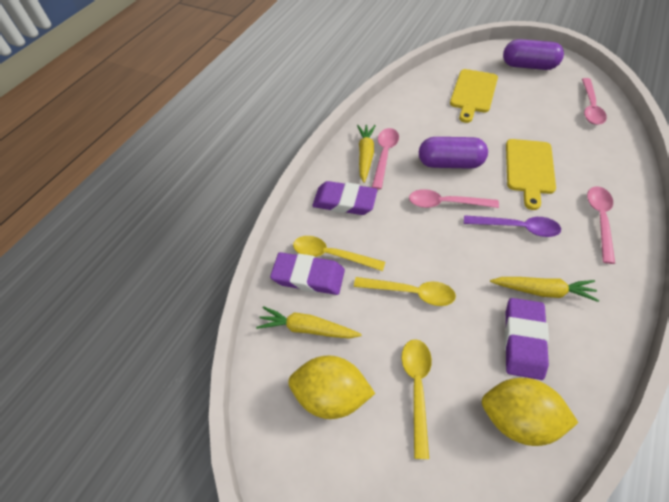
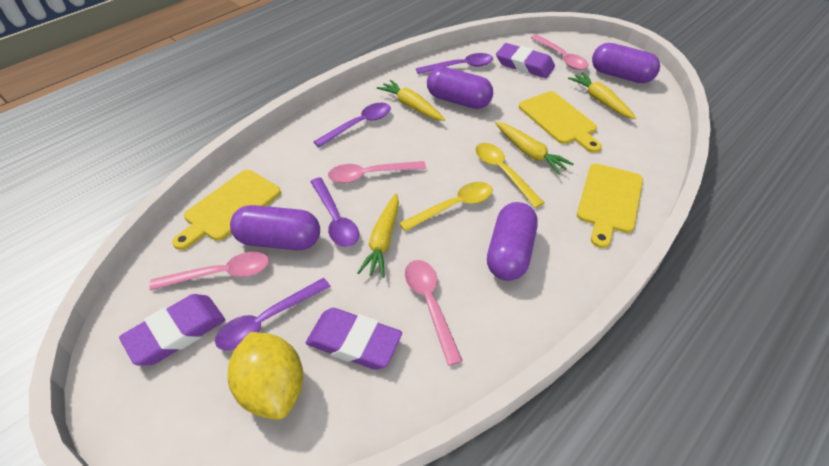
purple capsule: 2 -> 4
purple spoon: 1 -> 4
yellow carrot: 3 -> 4
yellow cutting board: 2 -> 3
yellow lemon: 2 -> 1
yellow spoon: 3 -> 2

